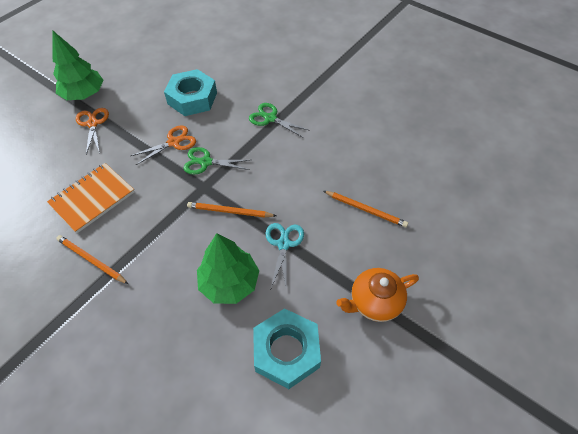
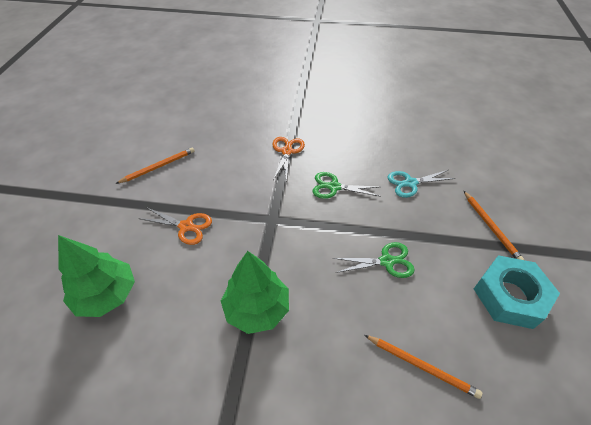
orange notebook: 1 -> 0
orange teapot: 1 -> 0
turquoise nut: 2 -> 1

